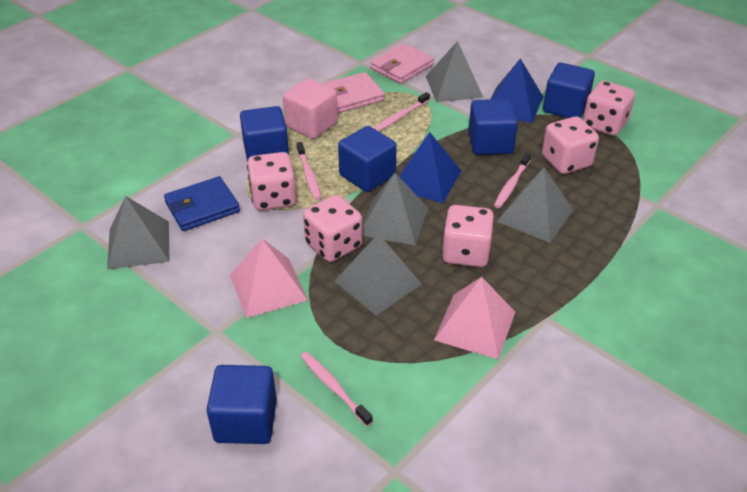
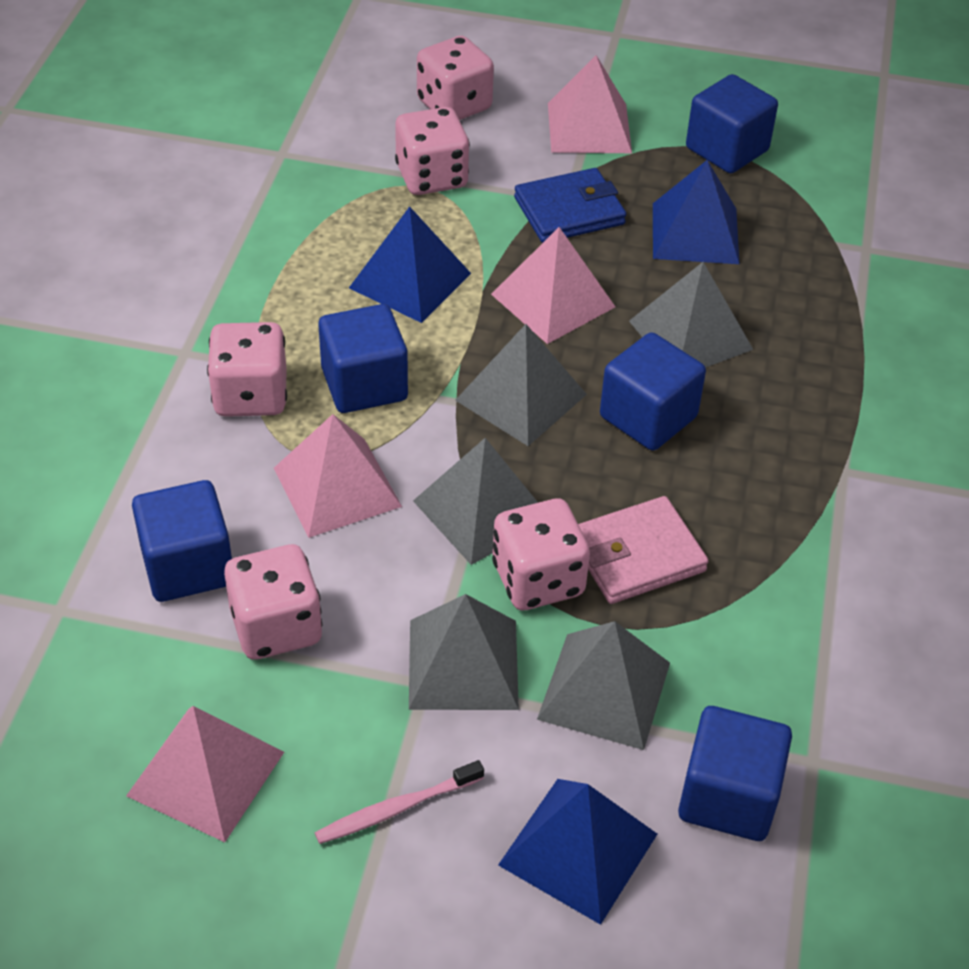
blue pyramid: 2 -> 3
pink cube: 1 -> 0
pink pyramid: 2 -> 4
pink toothbrush: 4 -> 1
pink wallet: 2 -> 1

